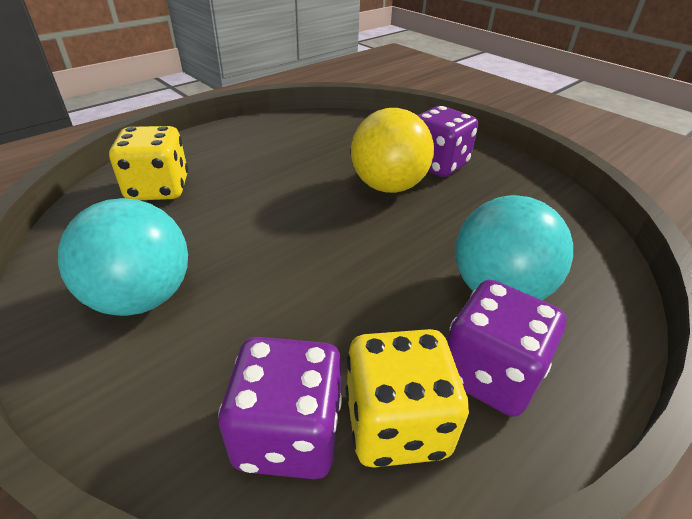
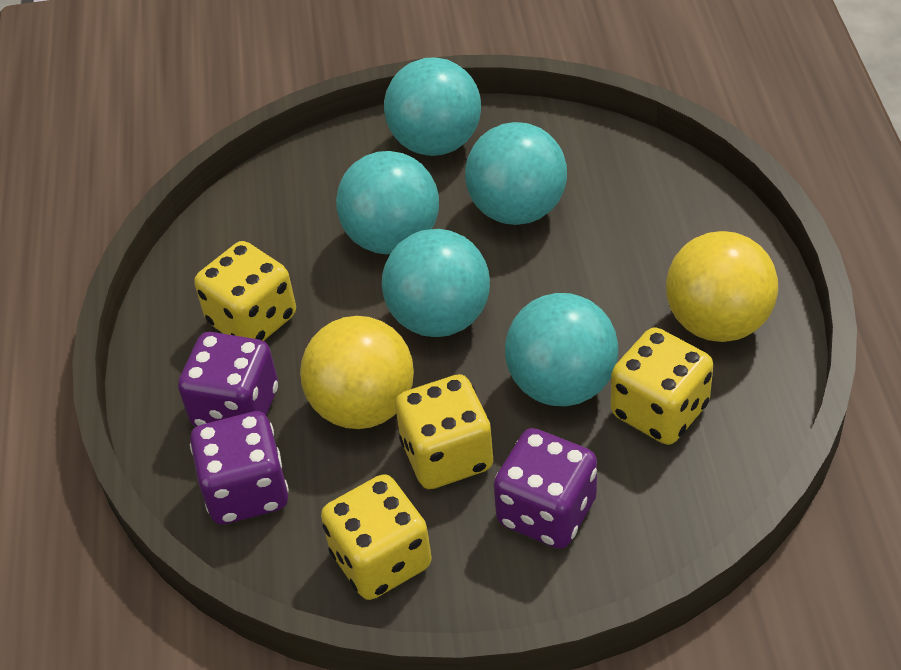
turquoise ball: 2 -> 5
yellow ball: 1 -> 2
yellow dice: 2 -> 4

